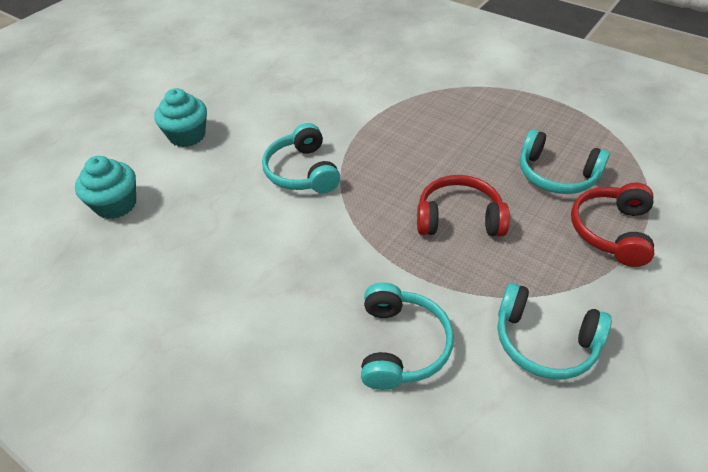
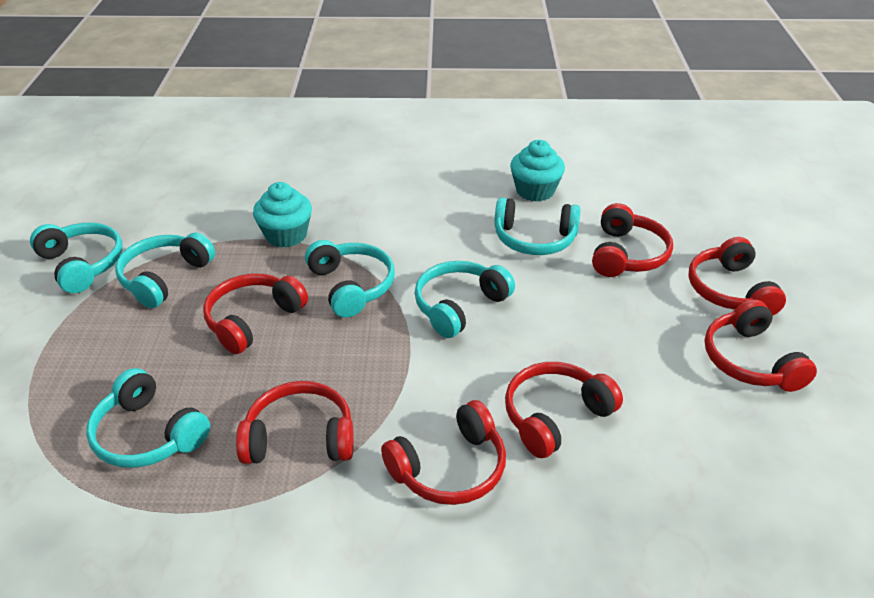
red headphones: 2 -> 7
turquoise headphones: 4 -> 6

